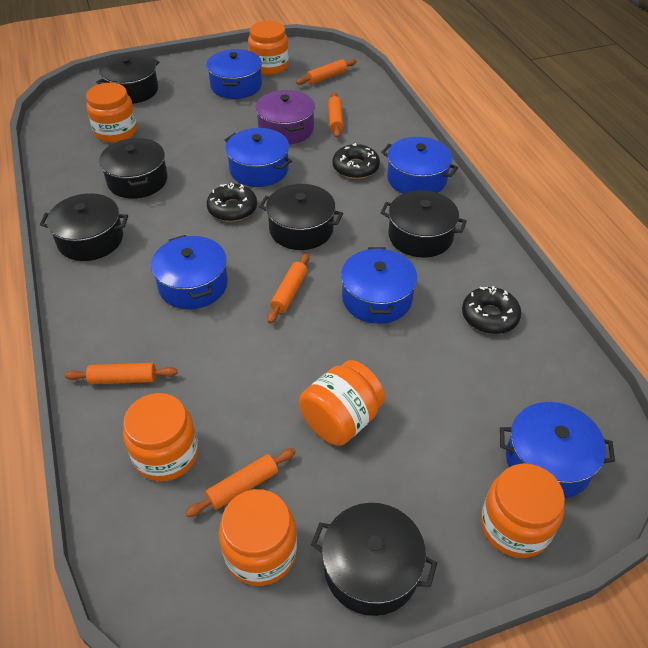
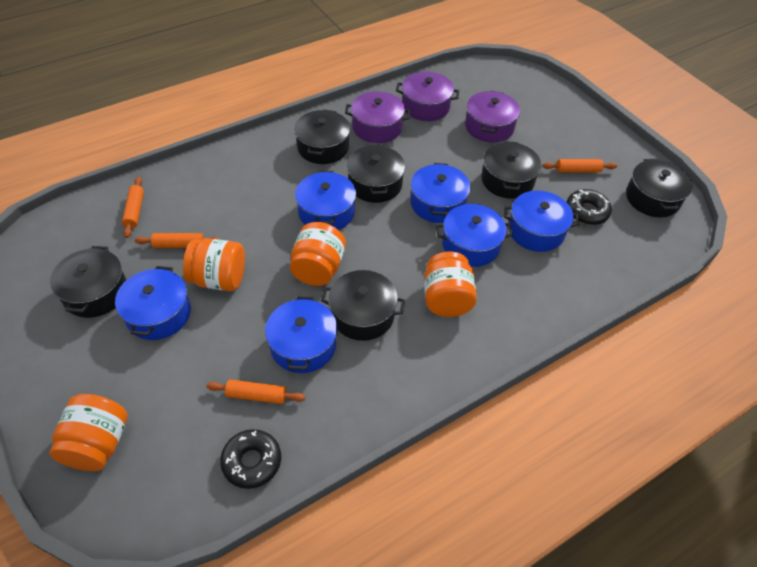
black donut: 3 -> 2
orange jar: 6 -> 4
orange rolling pin: 5 -> 4
purple pot: 1 -> 3

